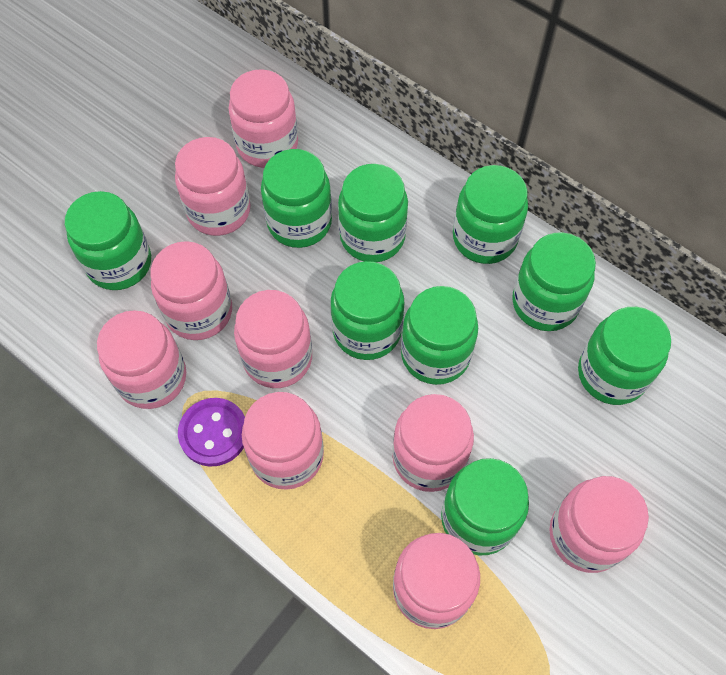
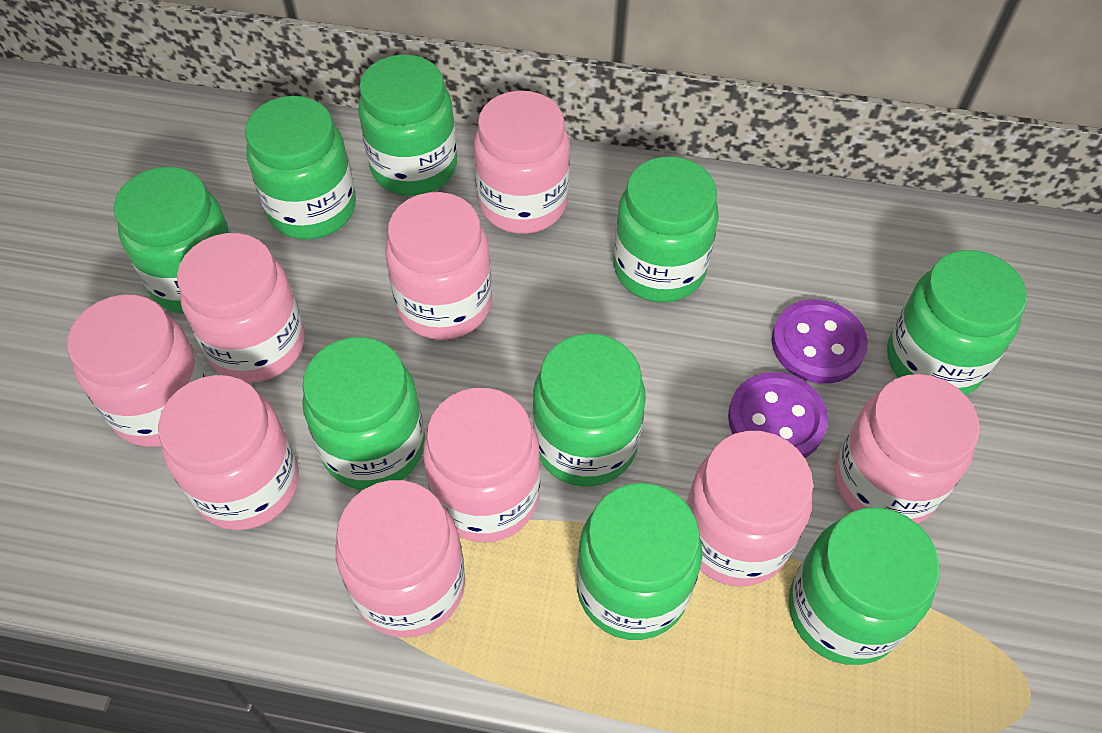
purple button: 1 -> 2

